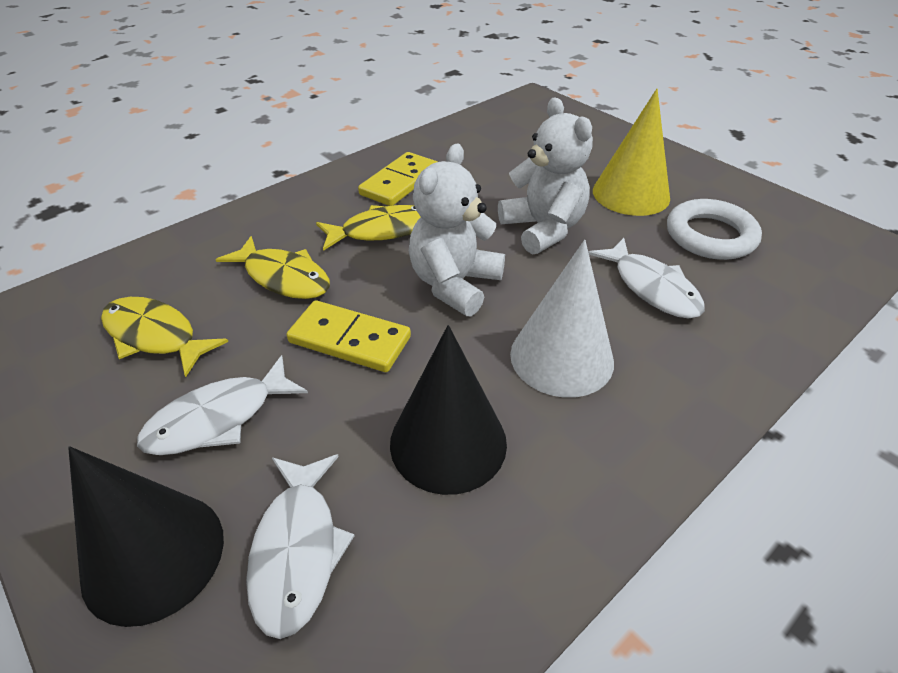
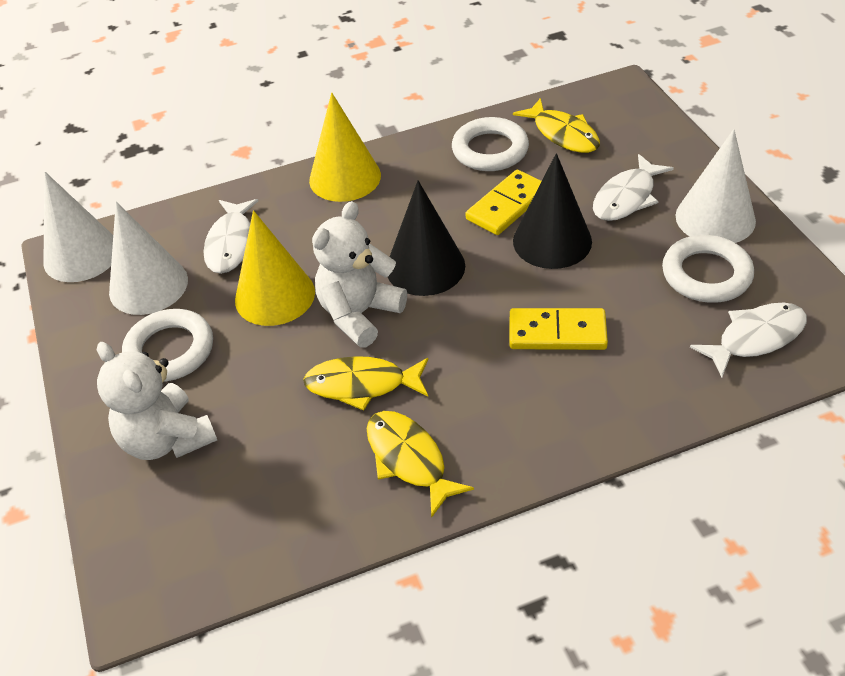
white cone: 1 -> 3
white ring: 1 -> 3
yellow cone: 1 -> 2

